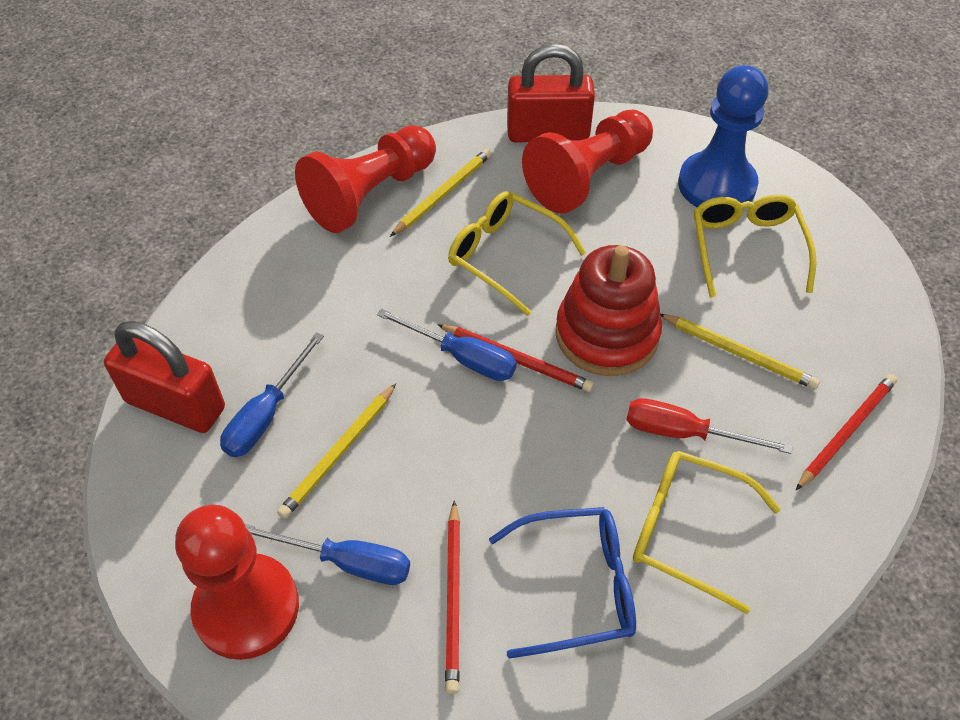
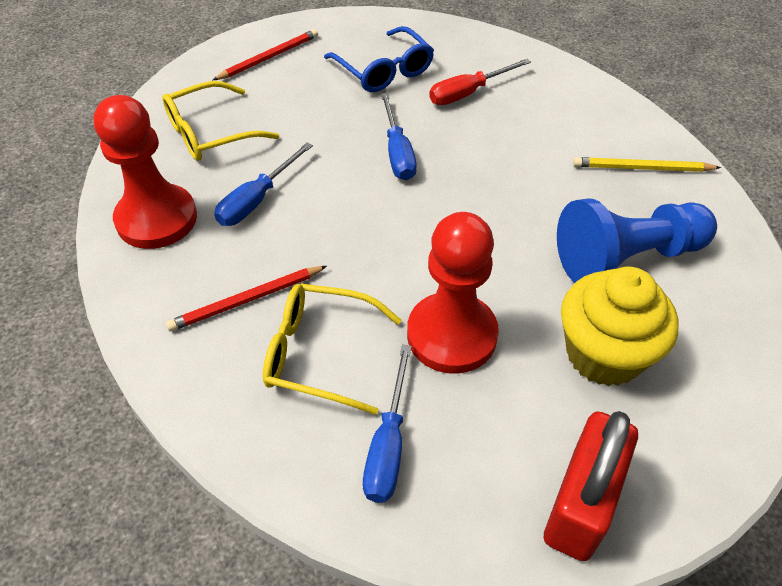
red padlock: 2 -> 1
red pawn: 3 -> 2
red pencil: 3 -> 2
red stacking toy: 1 -> 0
yellow cupcake: 0 -> 1
yellow glasses: 3 -> 2
yellow pencil: 3 -> 1

